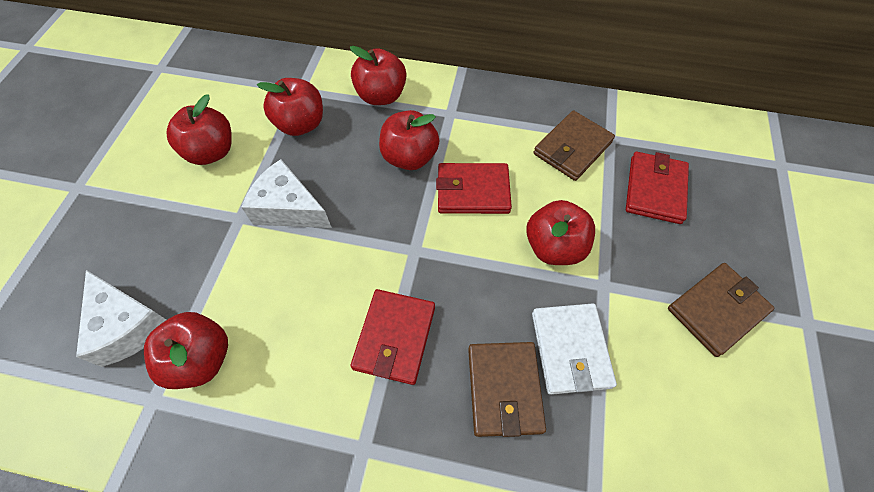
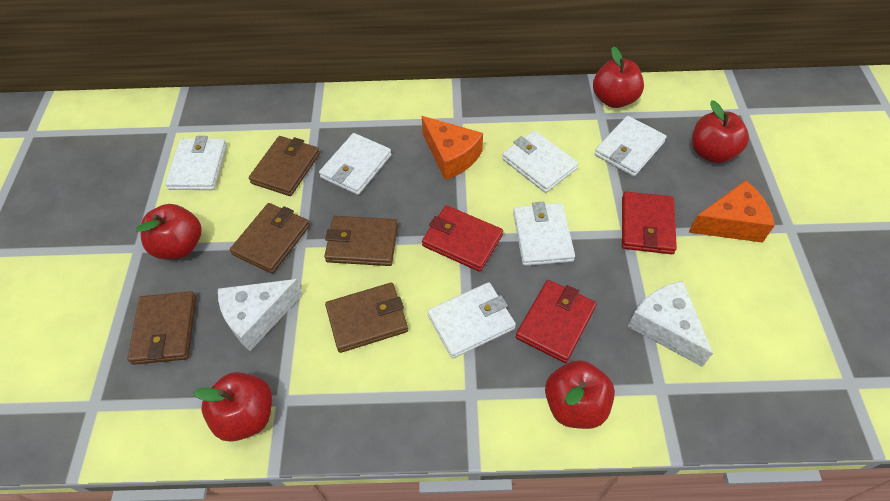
brown wallet: 3 -> 5
orange cheese: 0 -> 2
red apple: 6 -> 5
white wallet: 1 -> 6

